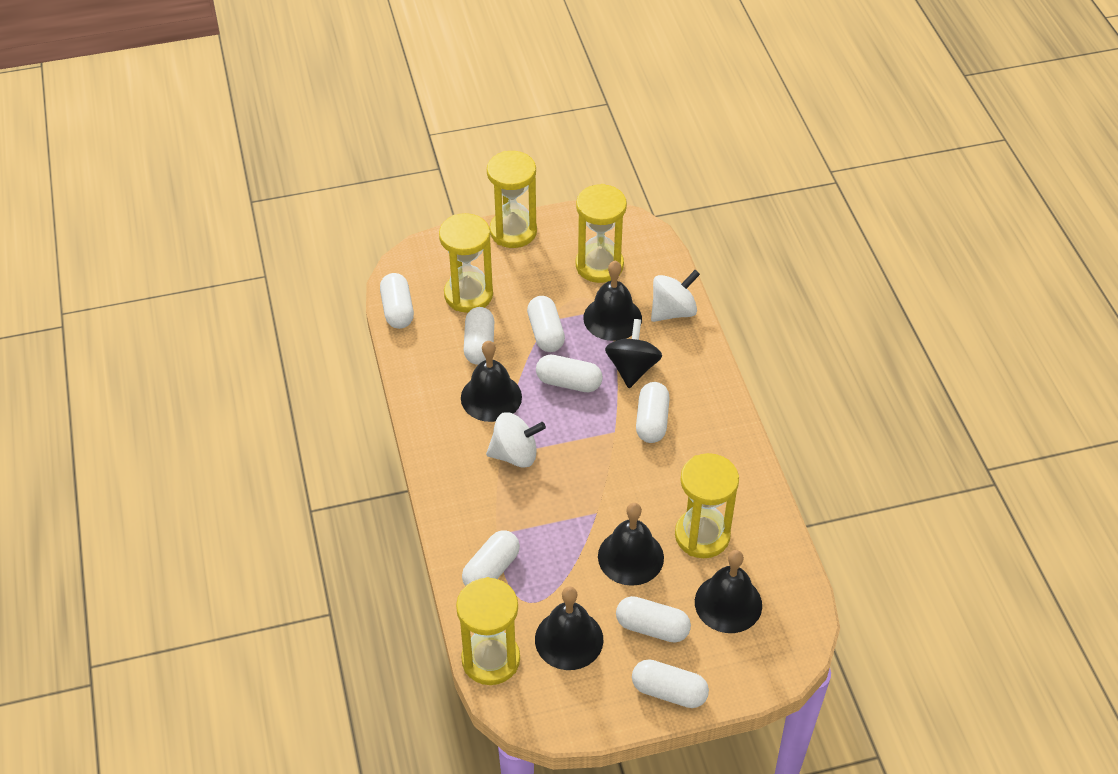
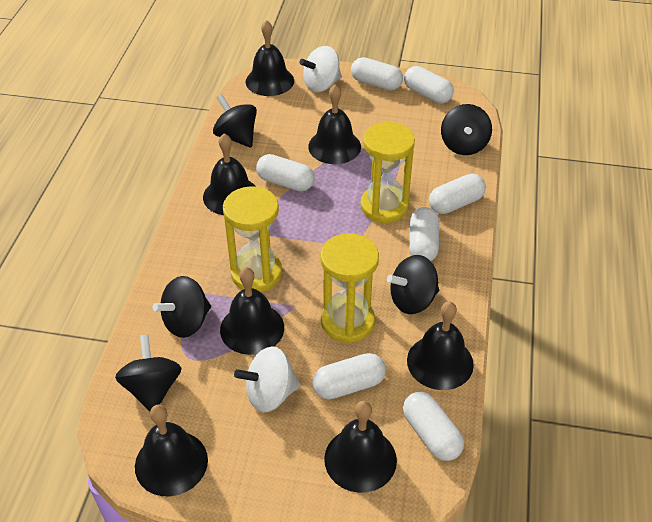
black bell: 5 -> 7
black spinning top: 1 -> 5
white capsule: 8 -> 7
yellow hourglass: 5 -> 3

